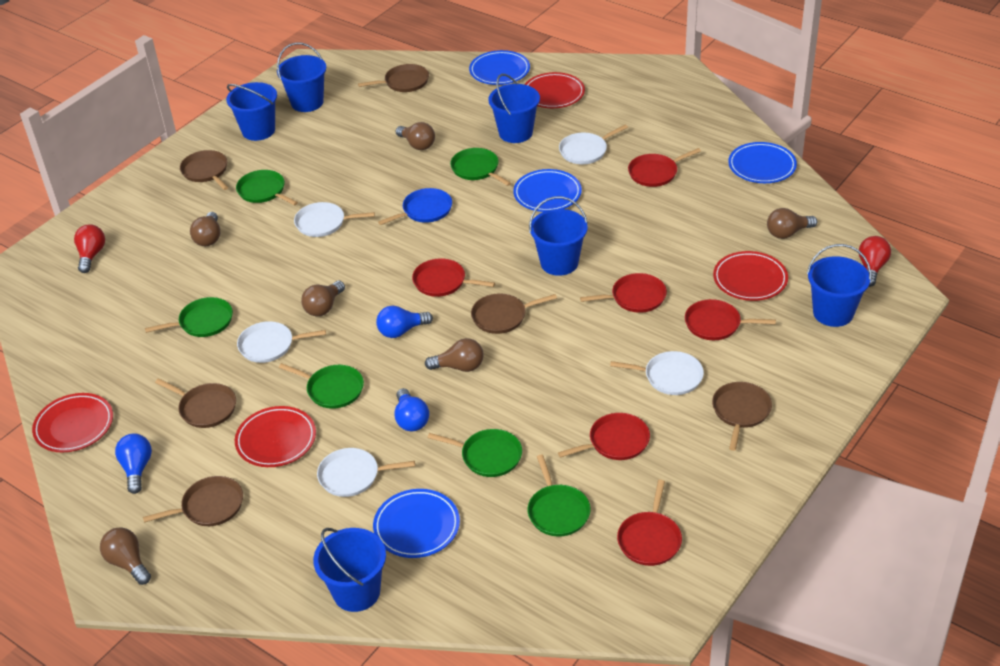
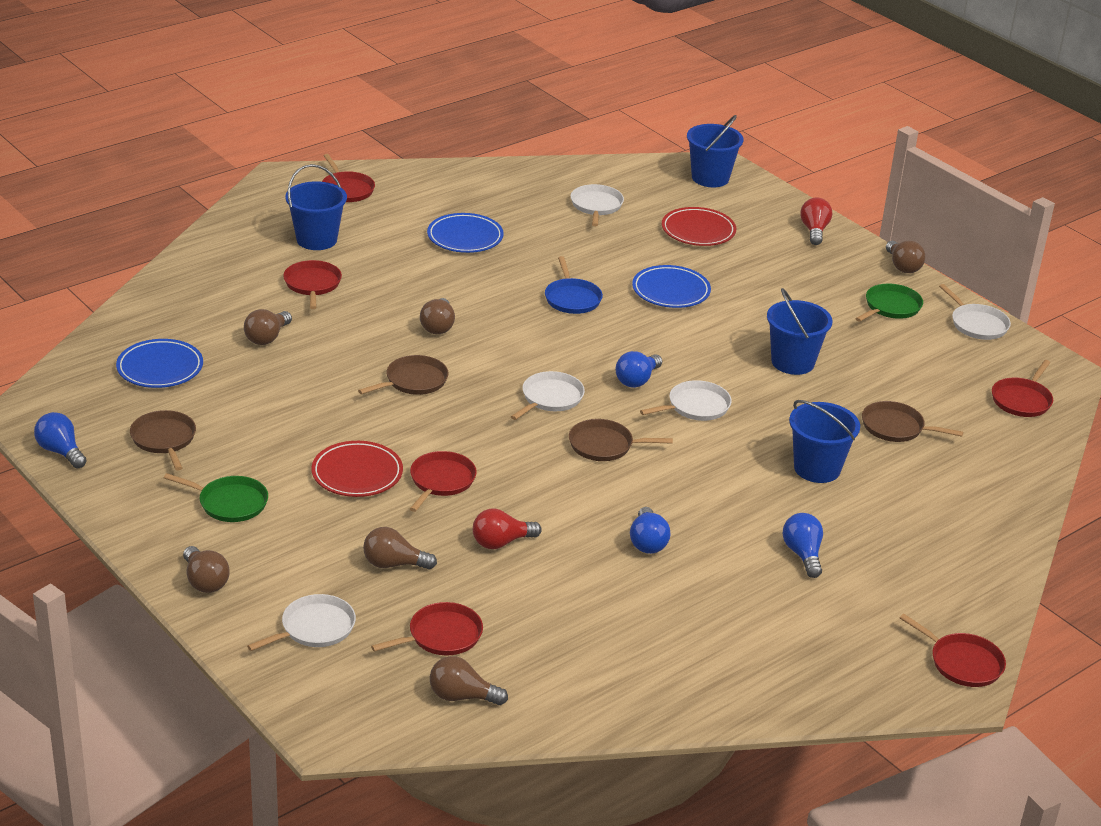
blue bucket: 6 -> 4
blue light bulb: 3 -> 4
blue plate: 4 -> 3
brown pan: 6 -> 4
green pan: 6 -> 2
red plate: 4 -> 2

